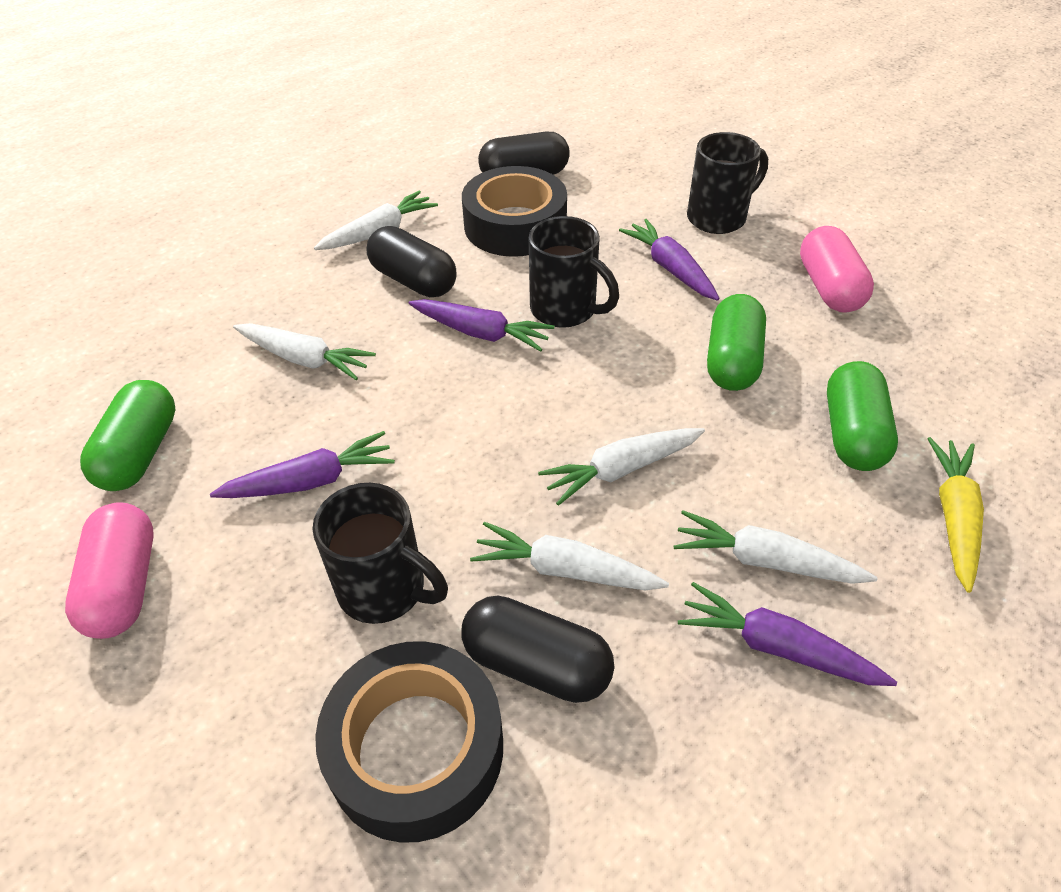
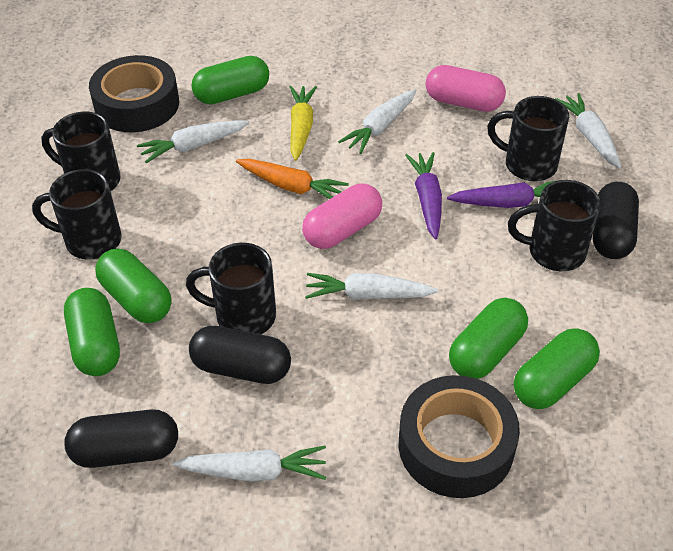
black mug: 3 -> 5
green capsule: 3 -> 5
orange carrot: 0 -> 1
purple carrot: 4 -> 2

